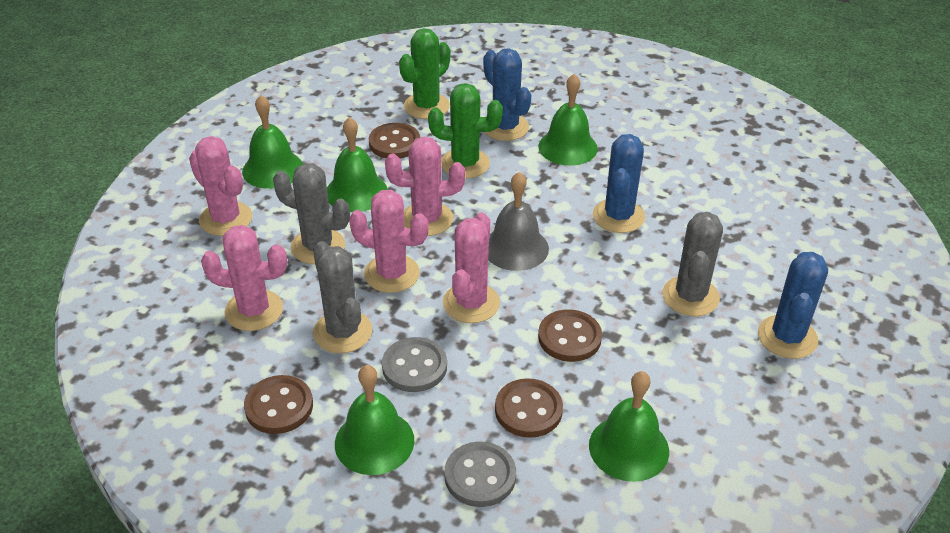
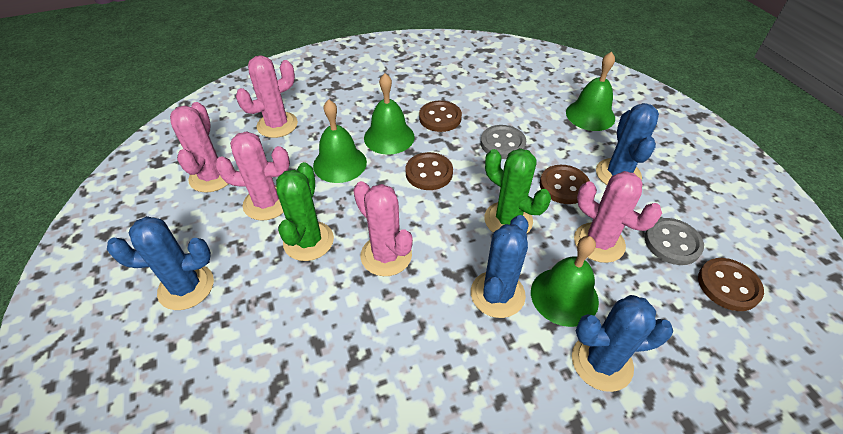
blue cactus: 3 -> 4
green bell: 5 -> 4
grey bell: 1 -> 0
grey cactus: 3 -> 0

